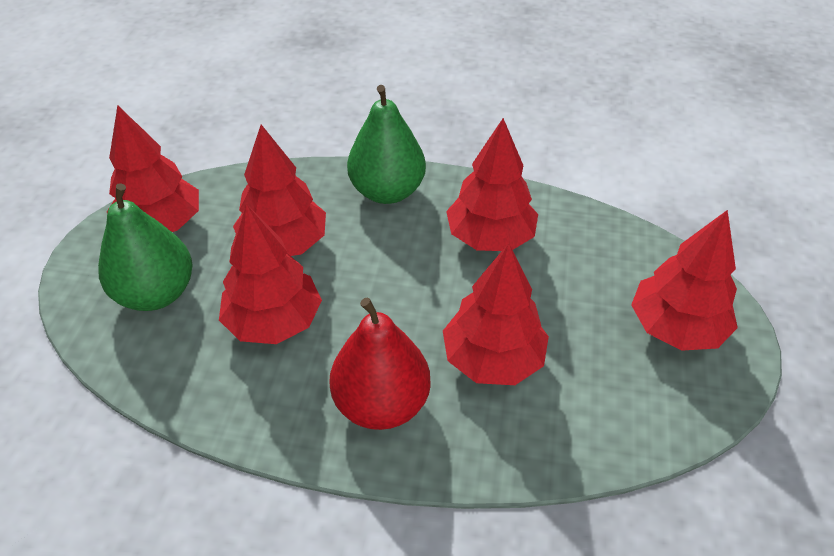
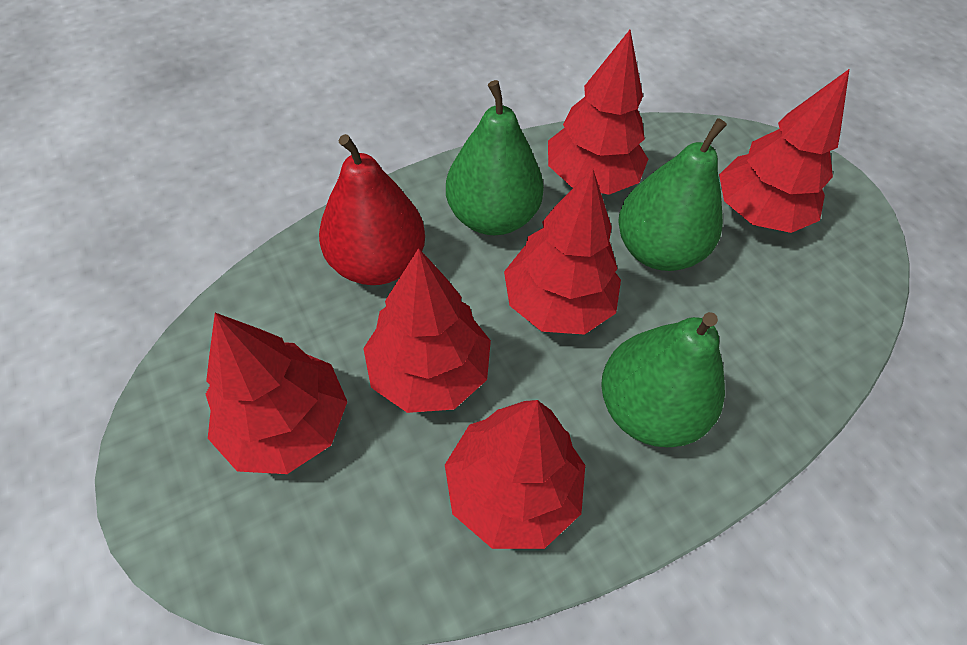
green pear: 2 -> 3

